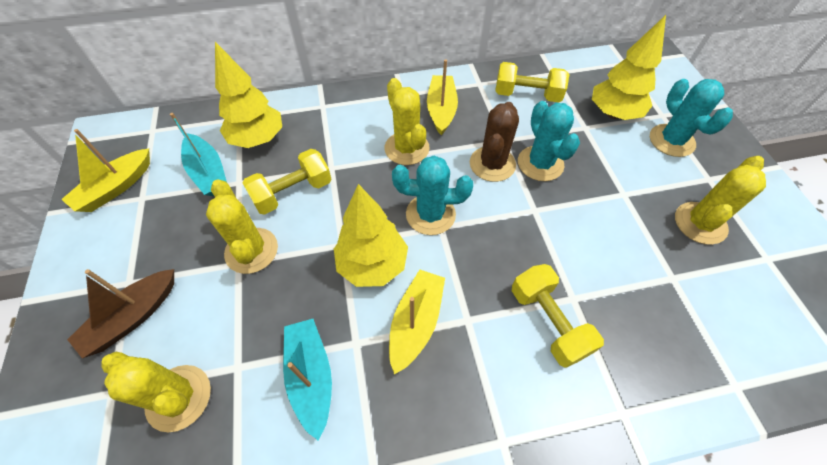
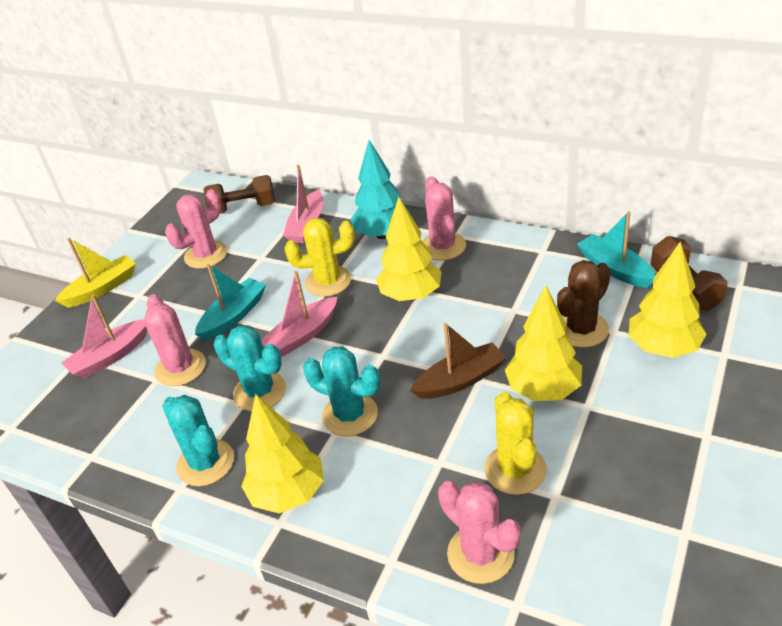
brown dumbbell: 0 -> 2
pink boat: 0 -> 3
pink cactus: 0 -> 4
turquoise tree: 0 -> 1
yellow boat: 3 -> 1
yellow cactus: 4 -> 2
yellow dumbbell: 3 -> 0
yellow tree: 3 -> 4

